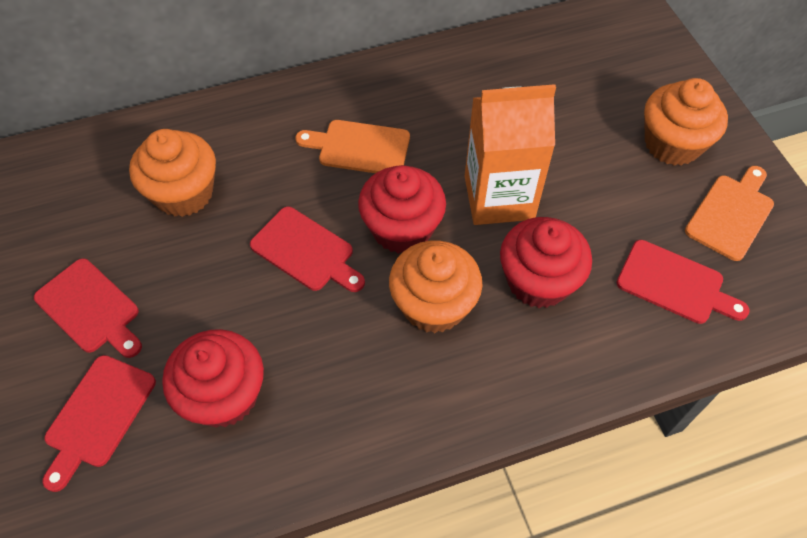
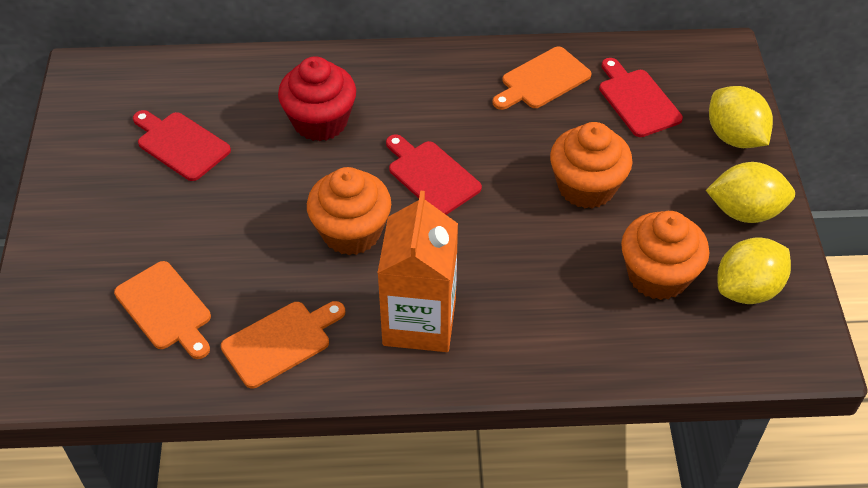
orange cutting board: 2 -> 3
red cupcake: 3 -> 1
red cutting board: 4 -> 3
yellow lemon: 0 -> 3

